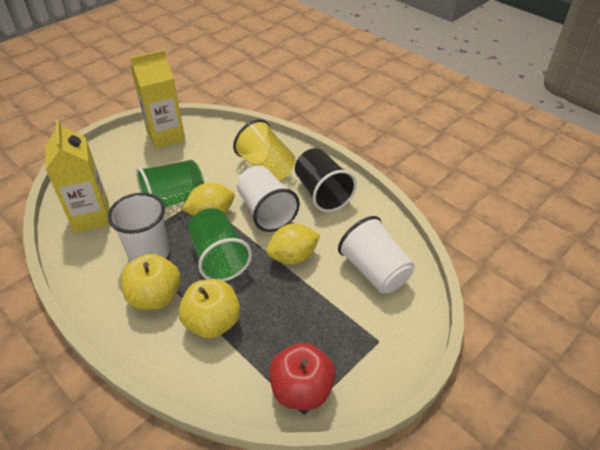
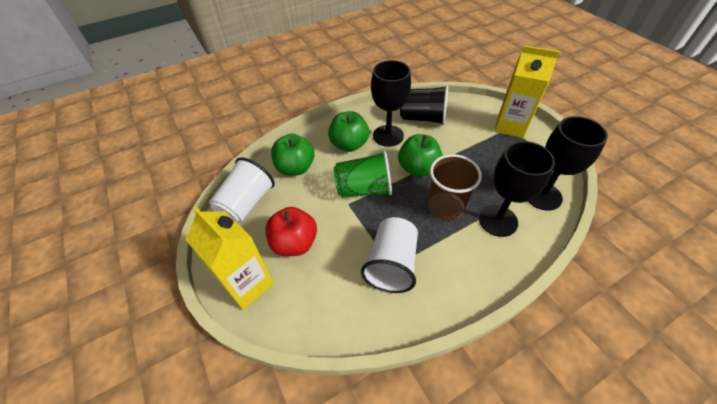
black goblet: 0 -> 3
brown cup: 0 -> 1
green apple: 0 -> 3
green cup: 2 -> 1
white cup: 3 -> 2
yellow apple: 2 -> 0
yellow cup: 1 -> 0
yellow lemon: 2 -> 0

